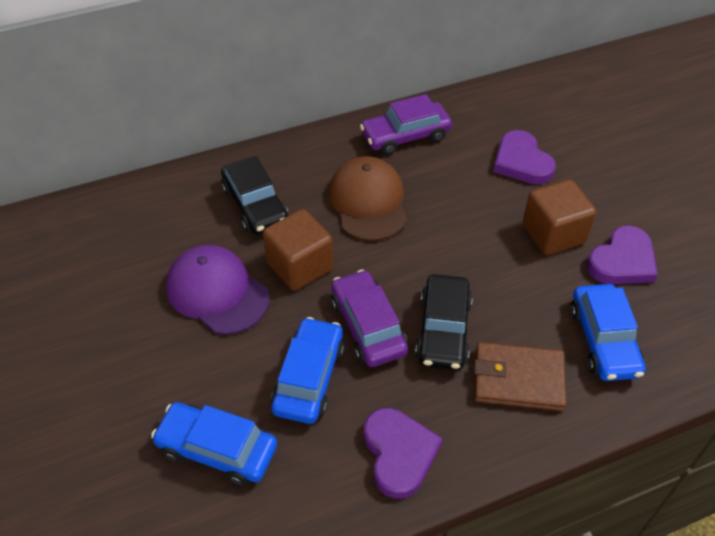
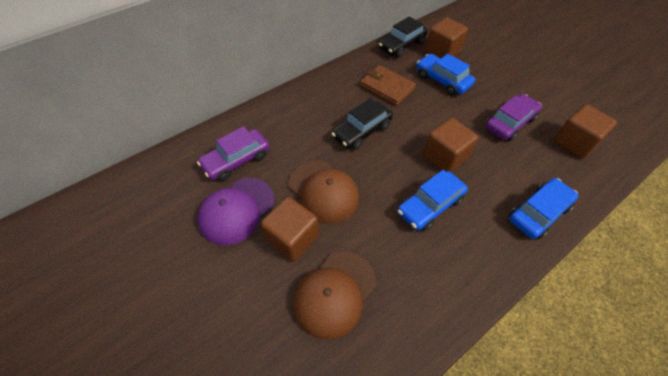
brown cap: 1 -> 2
brown cube: 2 -> 4
purple heart: 3 -> 0

